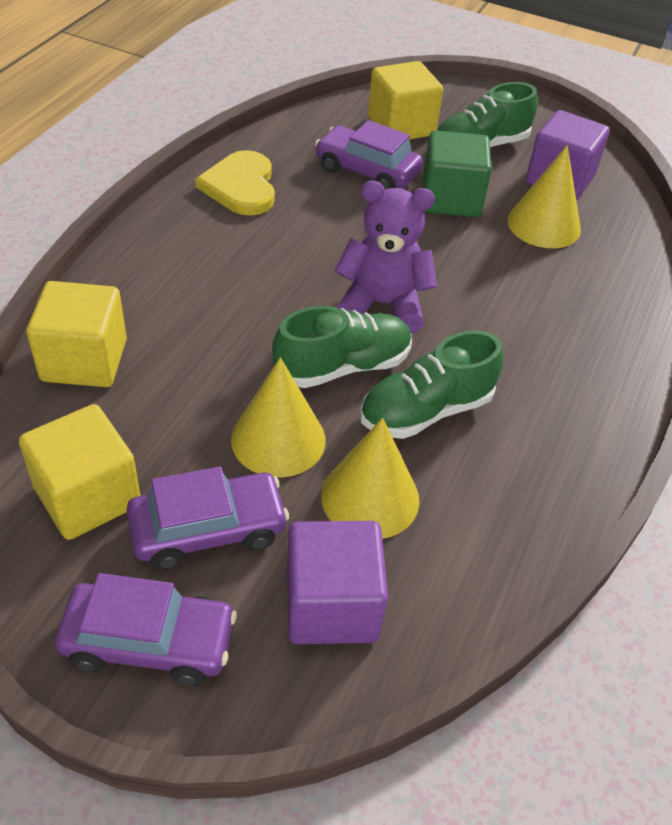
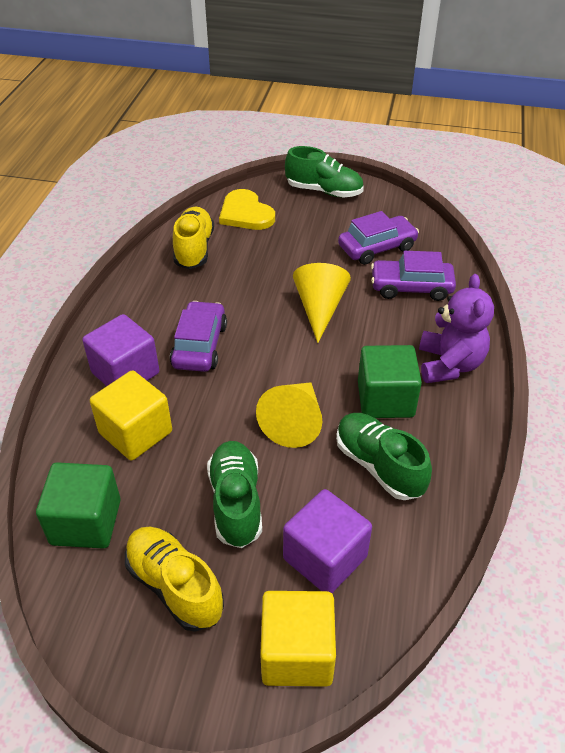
green cube: 1 -> 2
yellow cone: 3 -> 2
yellow cube: 3 -> 2
yellow shoe: 0 -> 2

